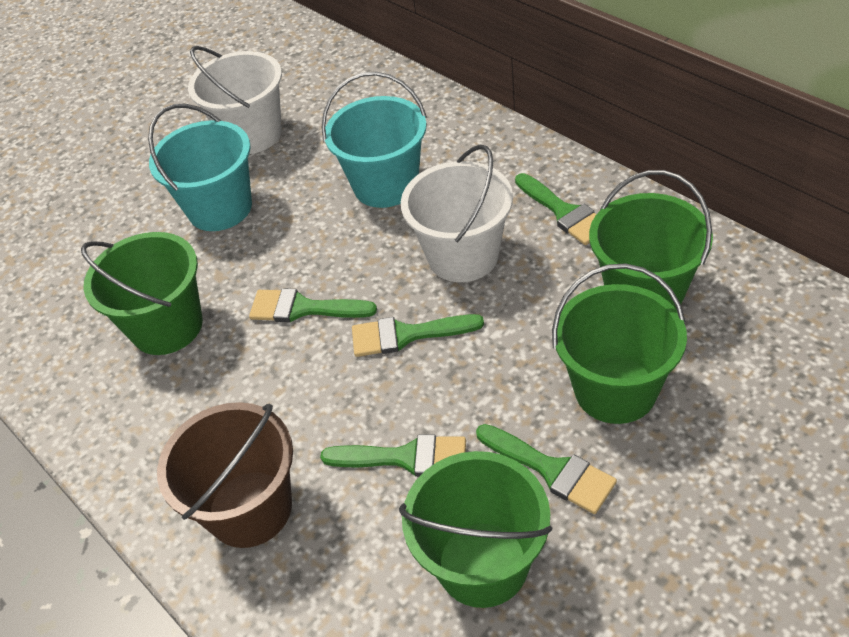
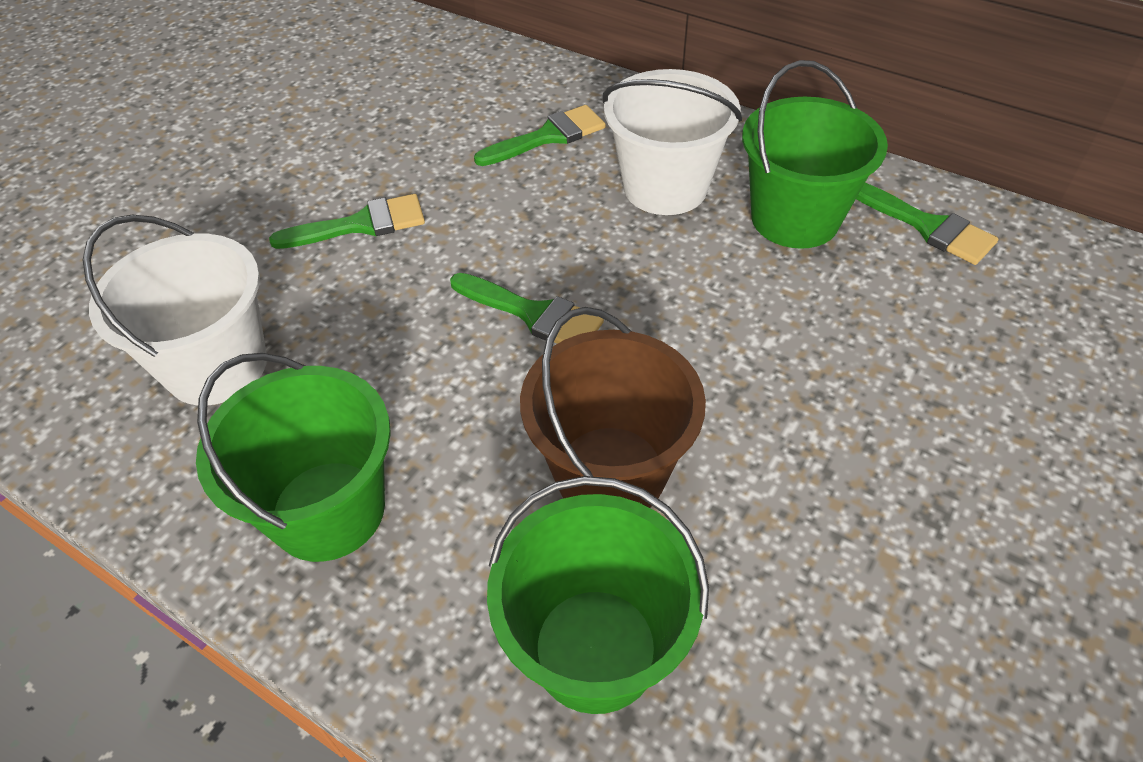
green brush: 5 -> 4
green bucket: 4 -> 3
turquoise bucket: 2 -> 0

